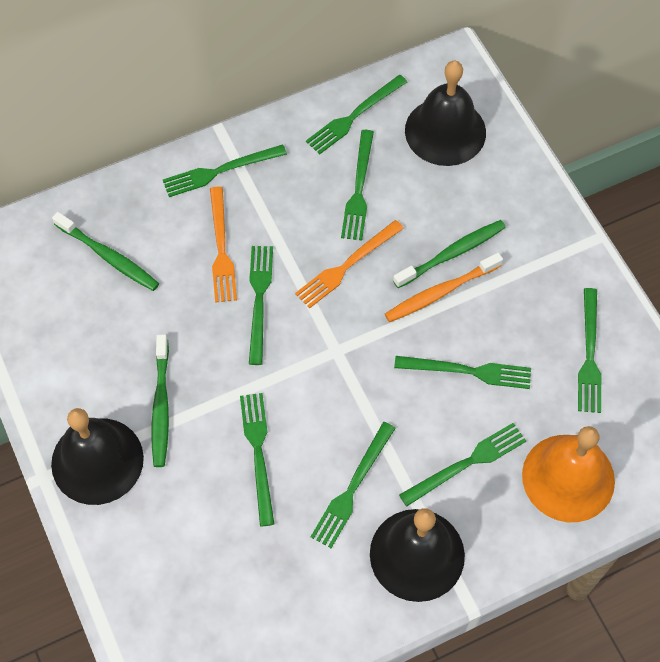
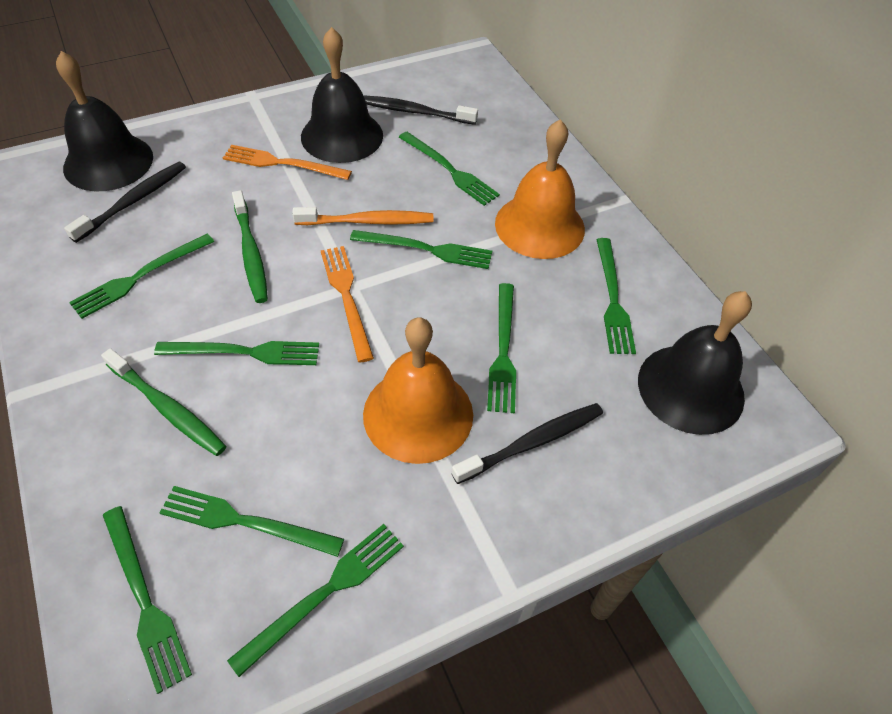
black toothbrush: 0 -> 3
green toothbrush: 3 -> 2
orange bell: 1 -> 2

